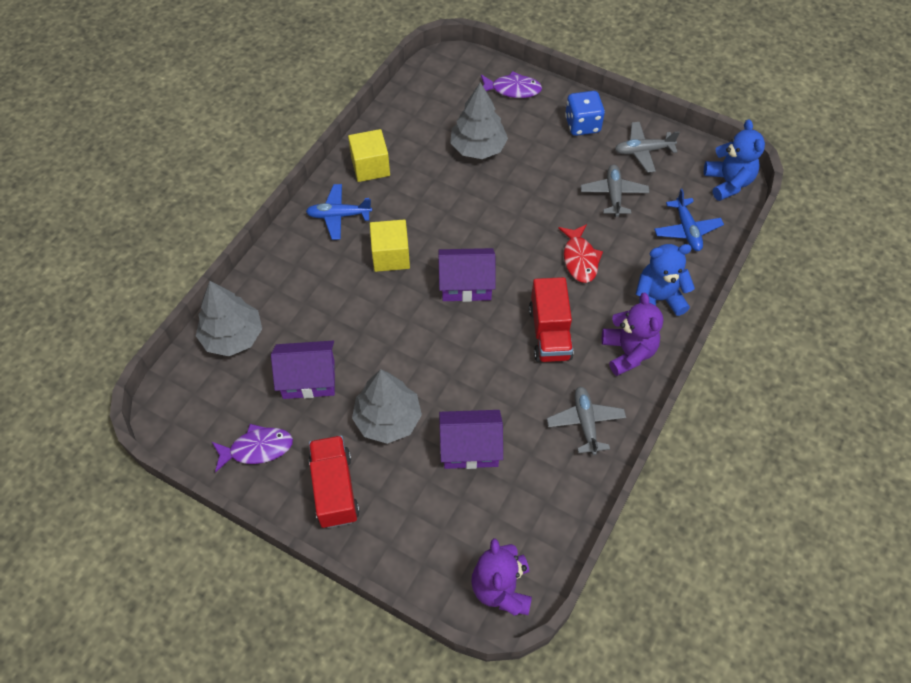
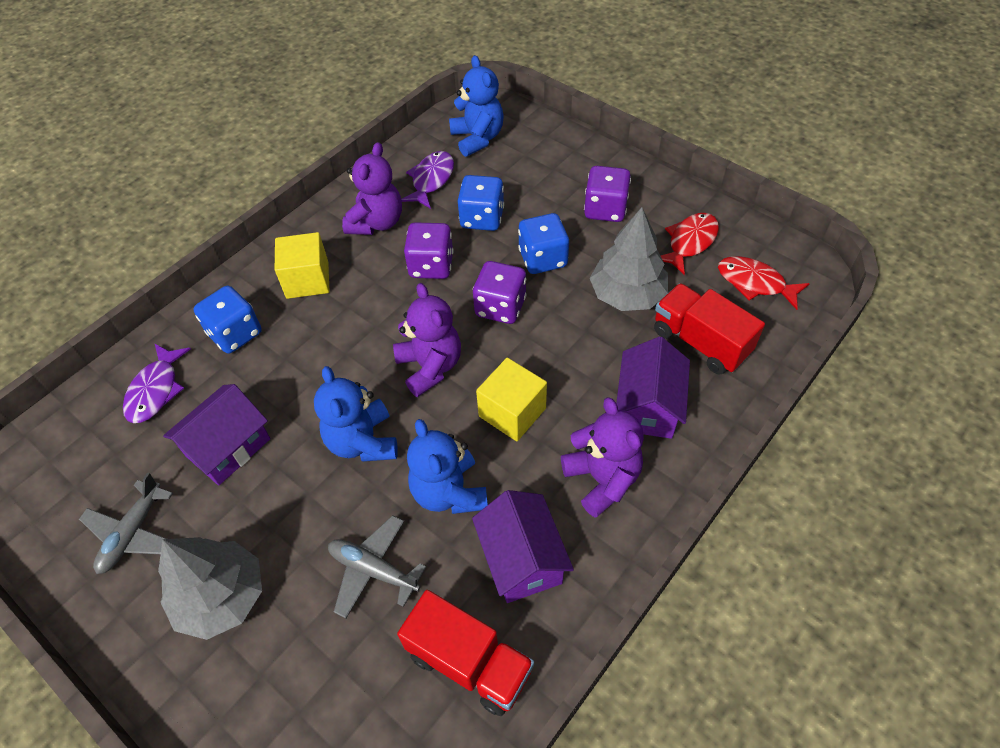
blue dice: 1 -> 3
blue plane: 2 -> 0
blue teddy bear: 2 -> 3
grey plane: 3 -> 2
grey tree: 3 -> 2
purple dice: 0 -> 3
purple teddy bear: 2 -> 3
red fish: 1 -> 2

